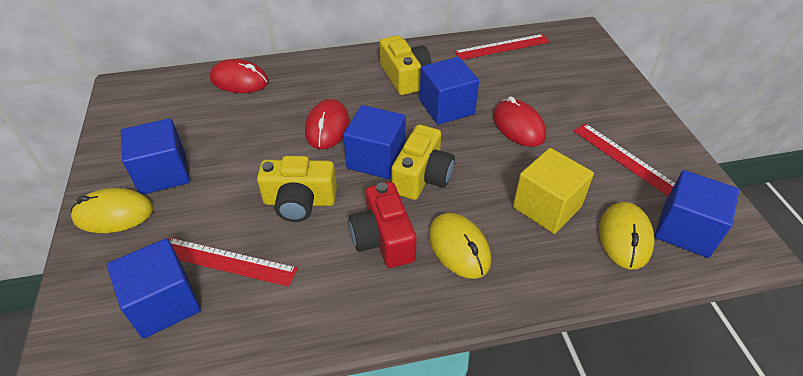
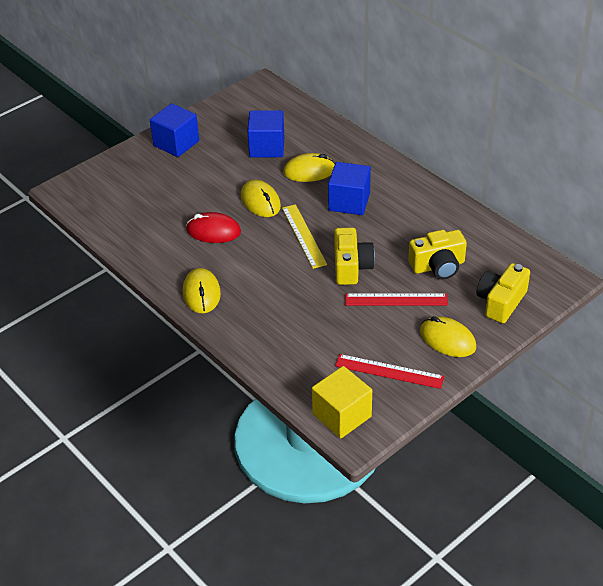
blue cube: 5 -> 3
red camera: 1 -> 0
red mouse: 3 -> 1
red ruler: 3 -> 2
yellow mouse: 3 -> 4
yellow ruler: 0 -> 1

